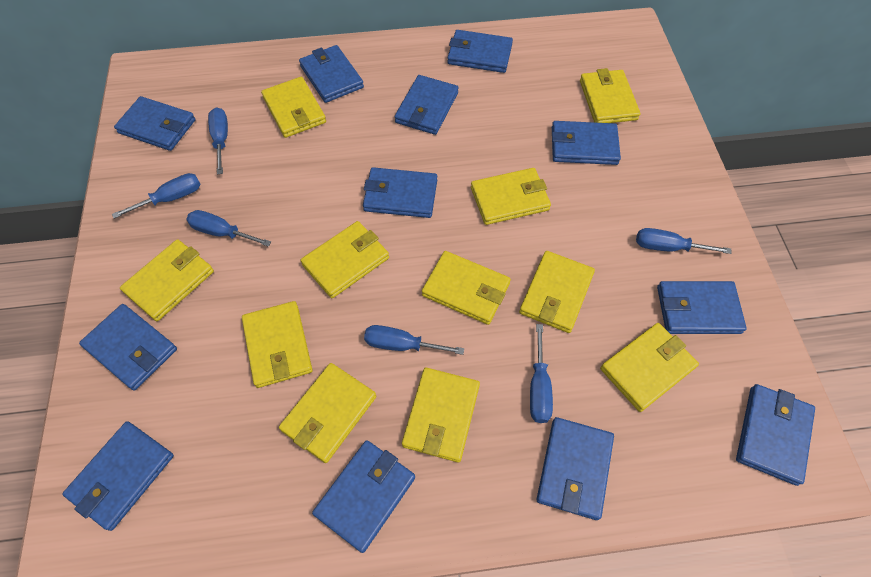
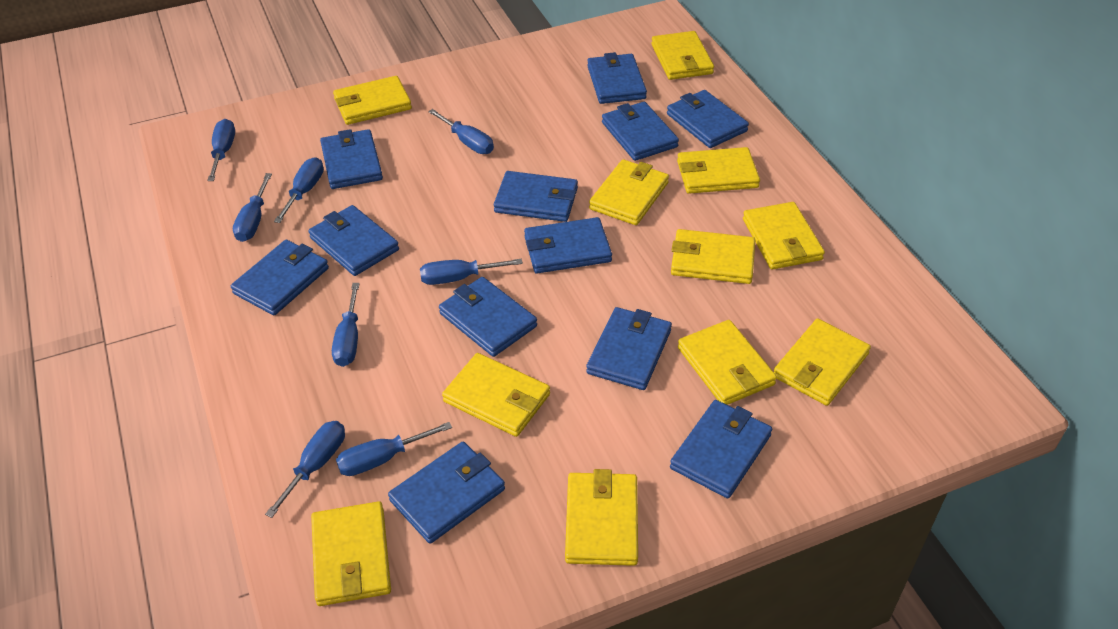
blue screwdriver: 6 -> 8

